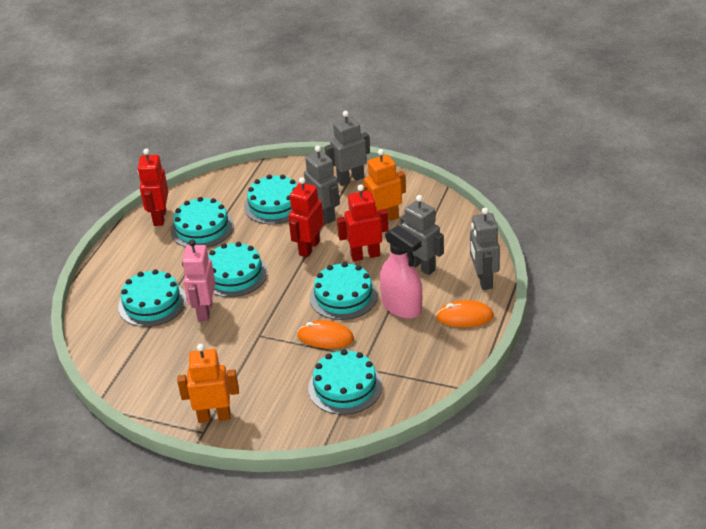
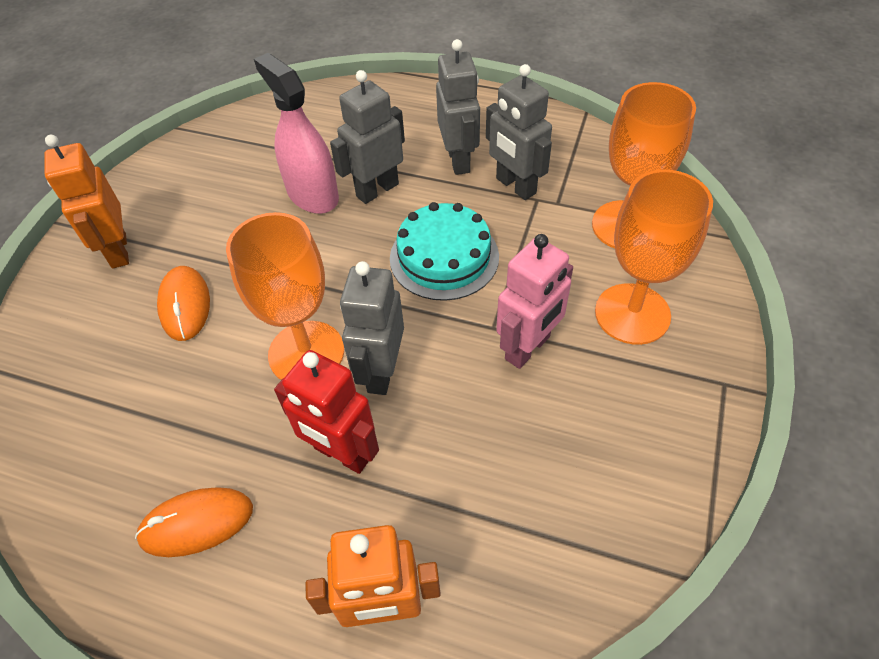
orange goblet: 0 -> 3
red robot: 3 -> 1
turquoise cake: 6 -> 1

